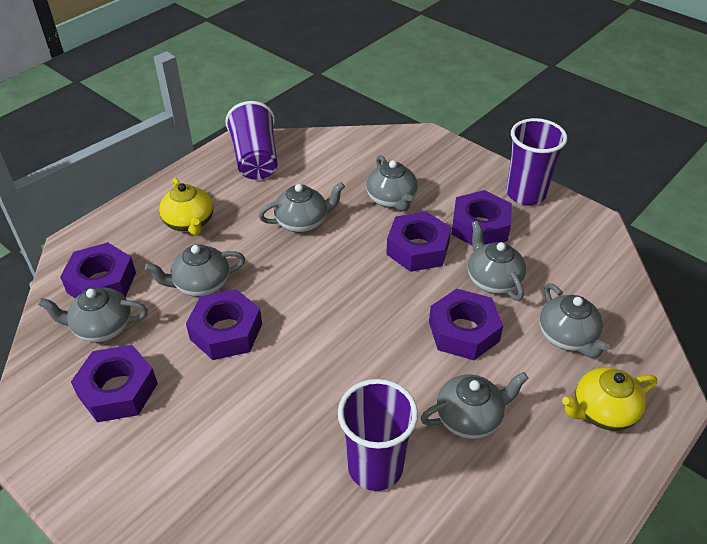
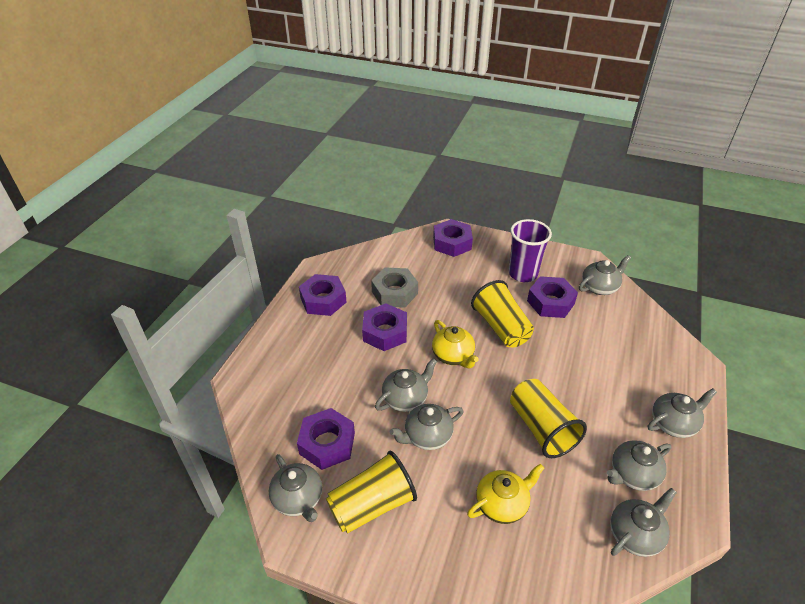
grey nut: 0 -> 1
purple cup: 3 -> 1
purple nut: 6 -> 5
yellow cup: 0 -> 3

